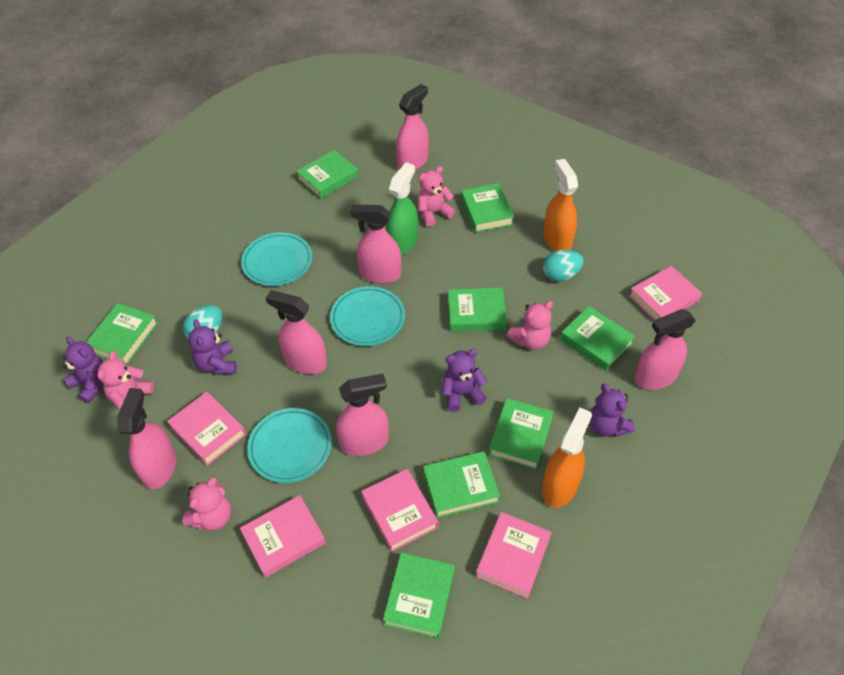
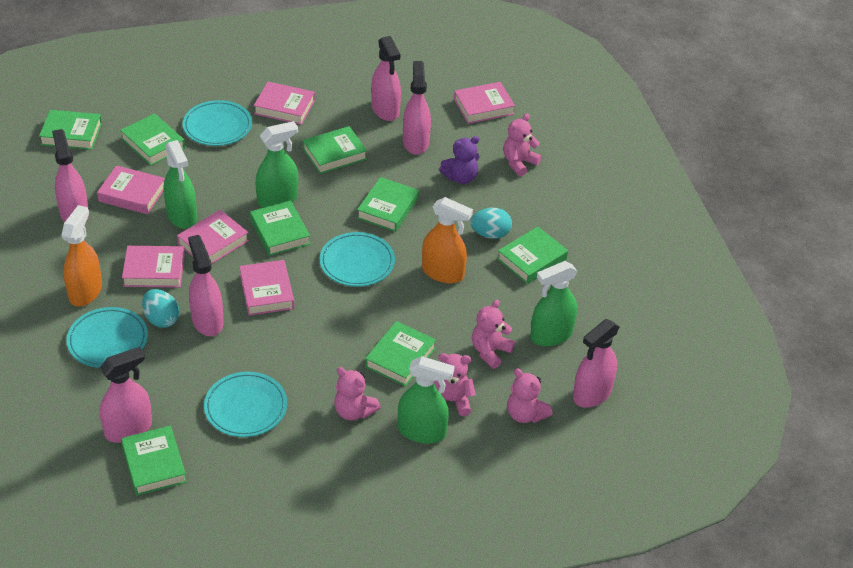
green spray bottle: 1 -> 4
pink book: 5 -> 6
pink teddy bear: 4 -> 5
purple teddy bear: 4 -> 1
turquoise plate: 3 -> 4

